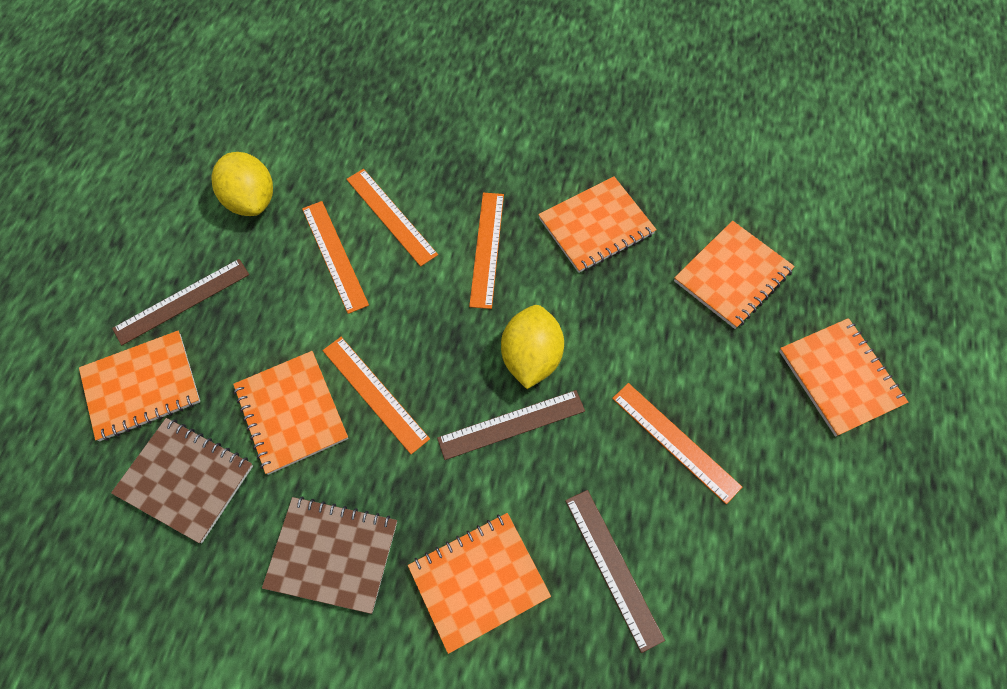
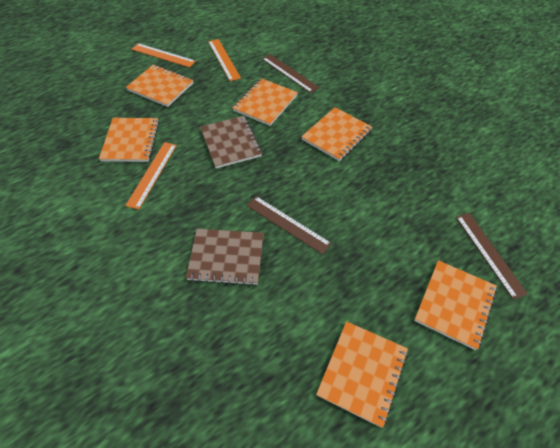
orange ruler: 5 -> 3
yellow lemon: 2 -> 0

